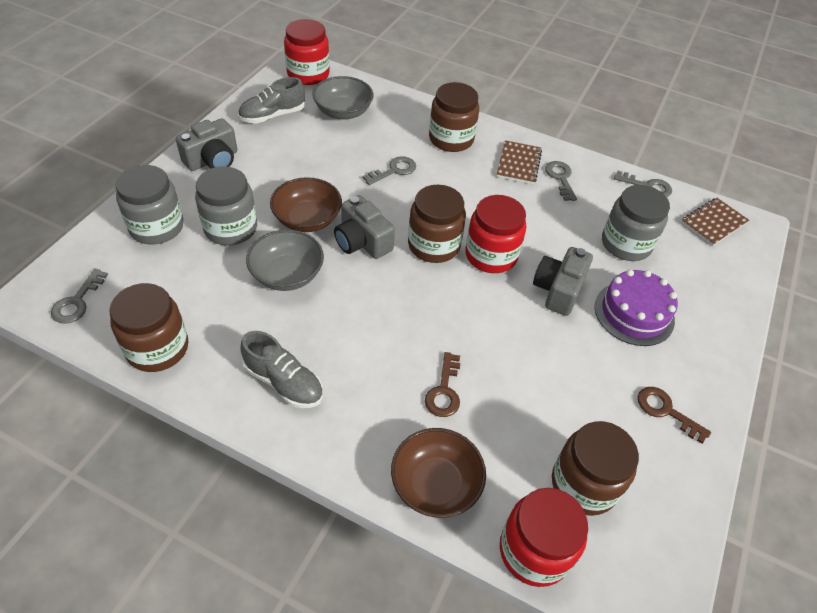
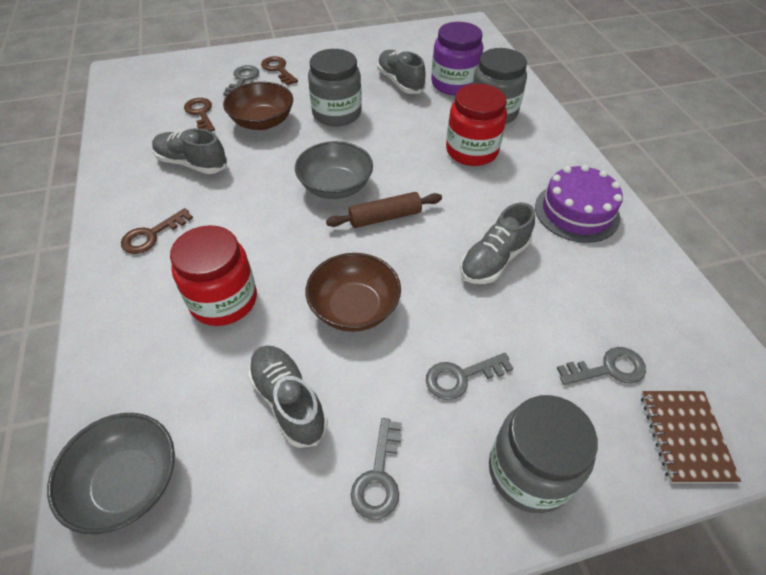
brown jar: 4 -> 0
brown key: 2 -> 3
brown notebook: 2 -> 1
brown rolling pin: 0 -> 1
grey camera: 3 -> 0
grey shoe: 2 -> 4
purple jar: 0 -> 1
red jar: 3 -> 2

